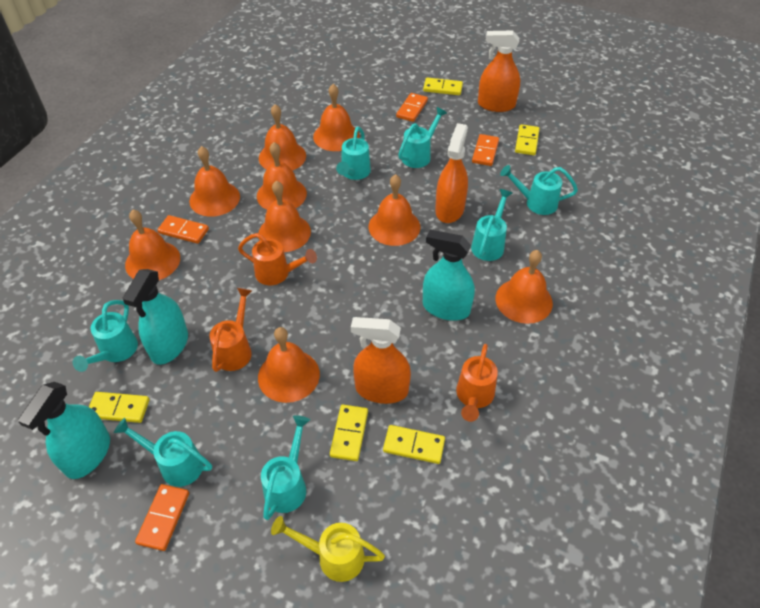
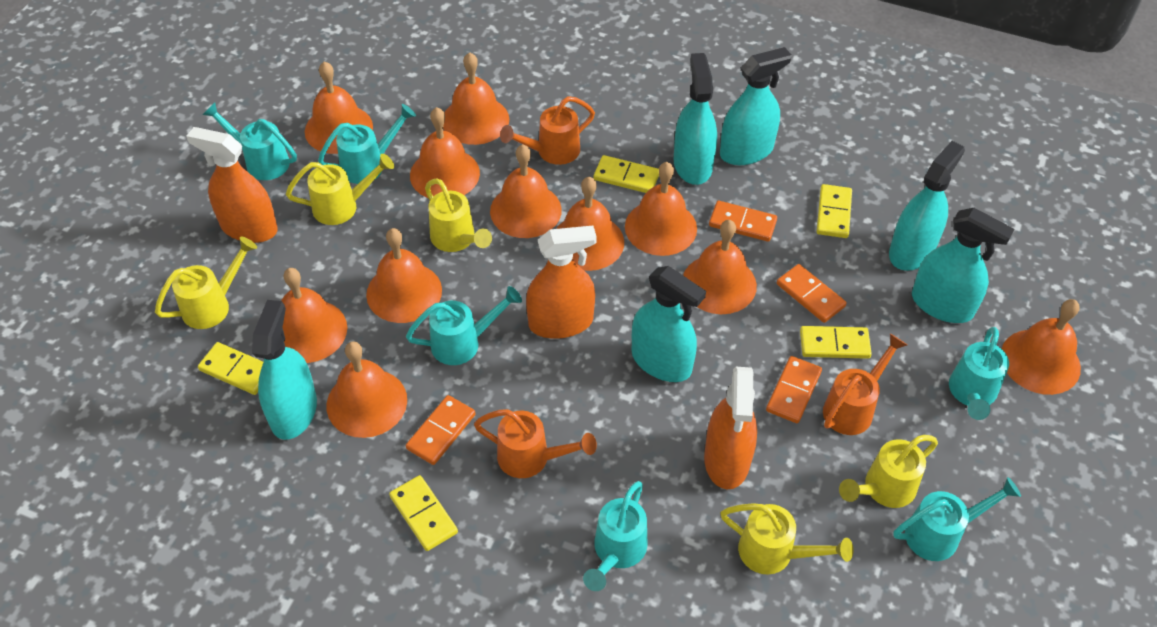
orange bell: 9 -> 11
turquoise spray bottle: 3 -> 6
turquoise watering can: 7 -> 6
yellow watering can: 1 -> 5

